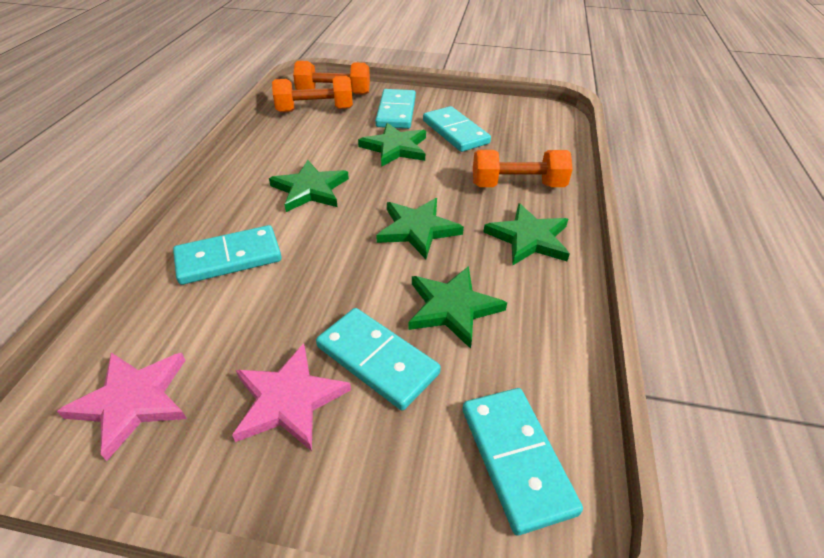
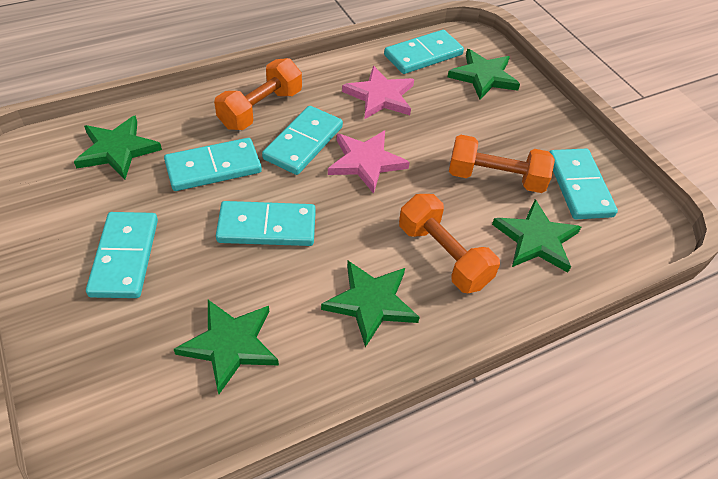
turquoise domino: 5 -> 6

